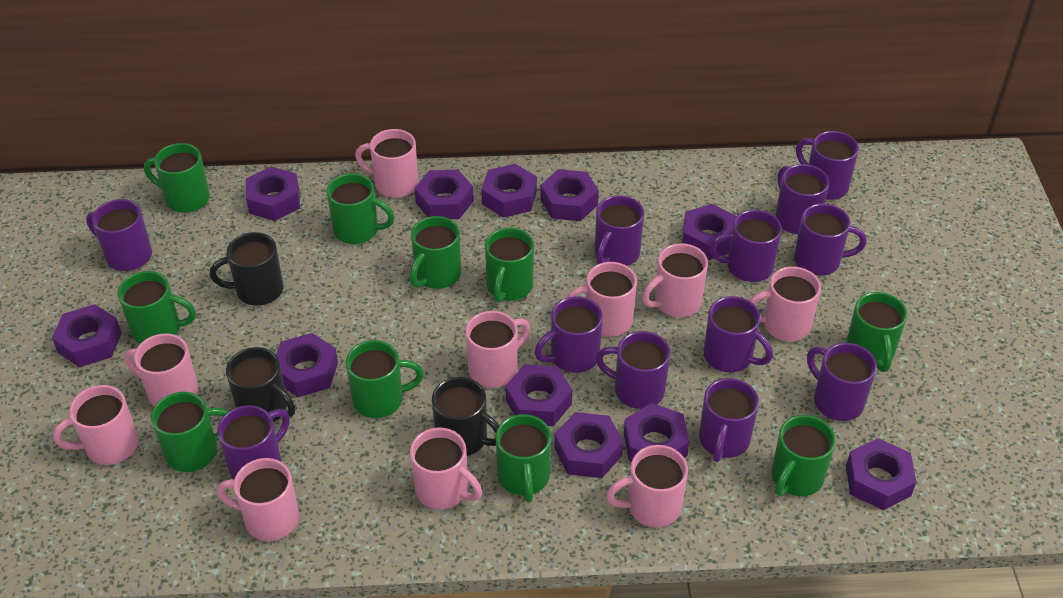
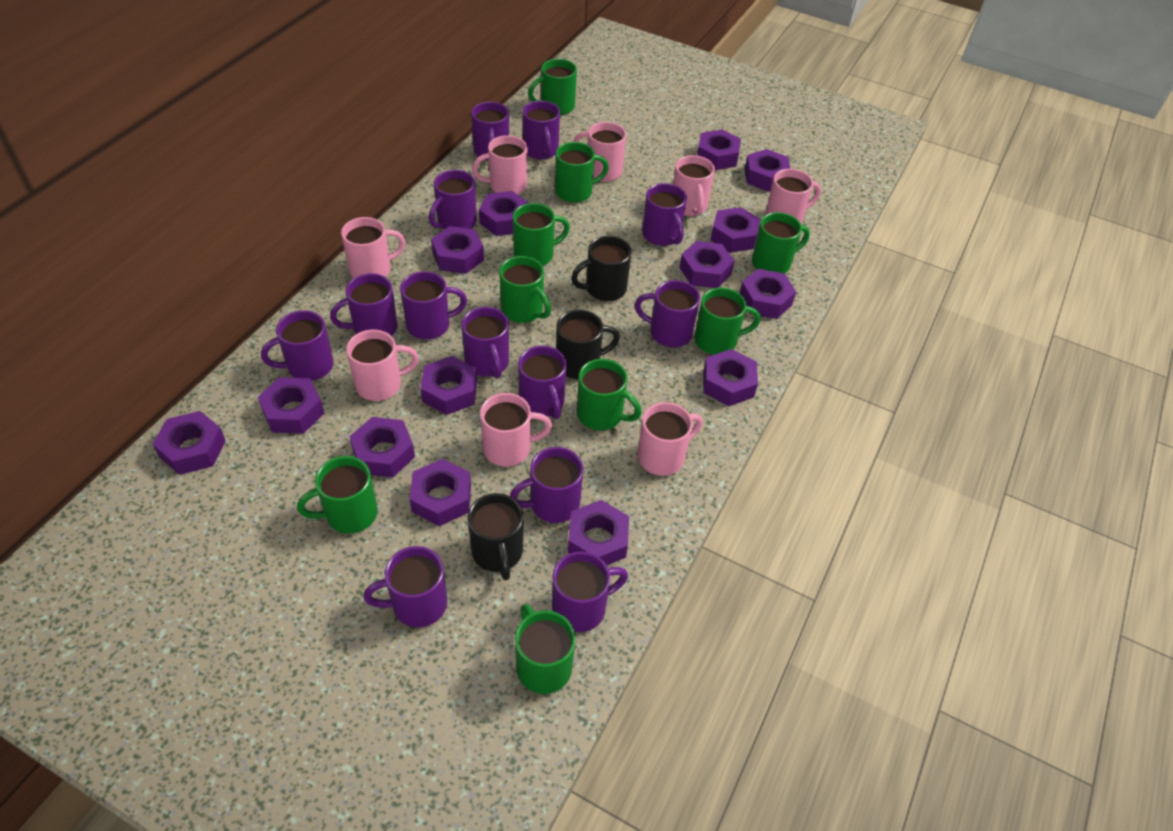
green mug: 10 -> 9
pink mug: 10 -> 8
purple mug: 12 -> 13
purple nut: 11 -> 14

